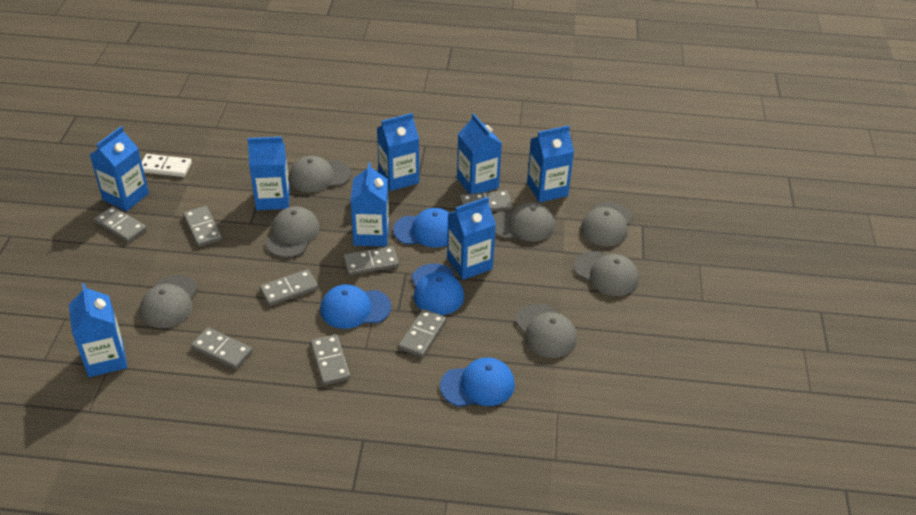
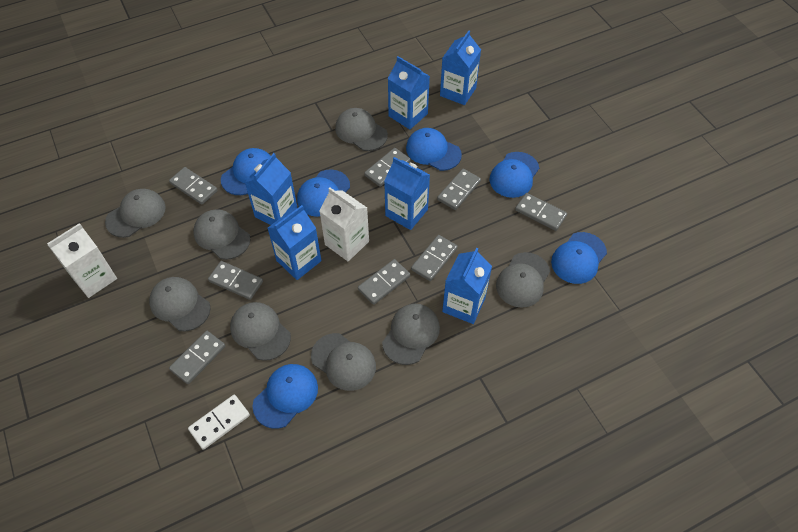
blue cap: 4 -> 6
blue carton: 8 -> 6
grey cap: 7 -> 8
white carton: 0 -> 2

